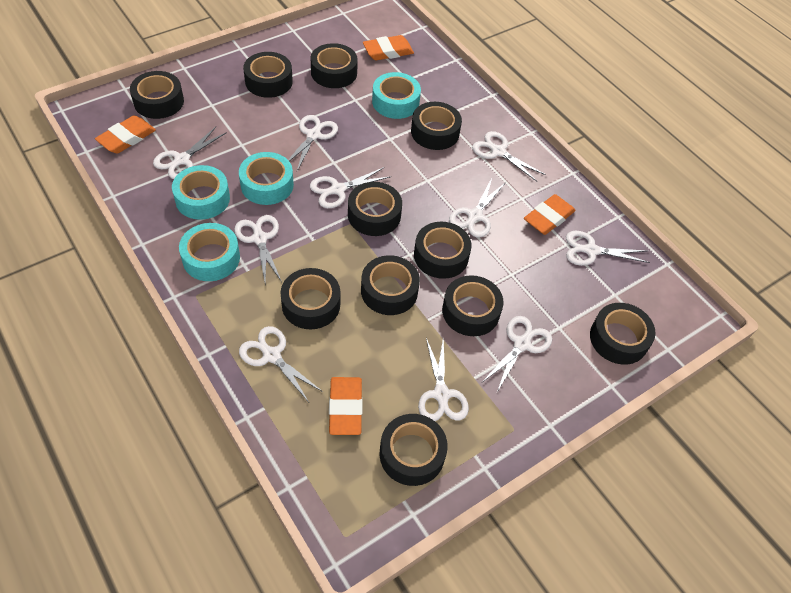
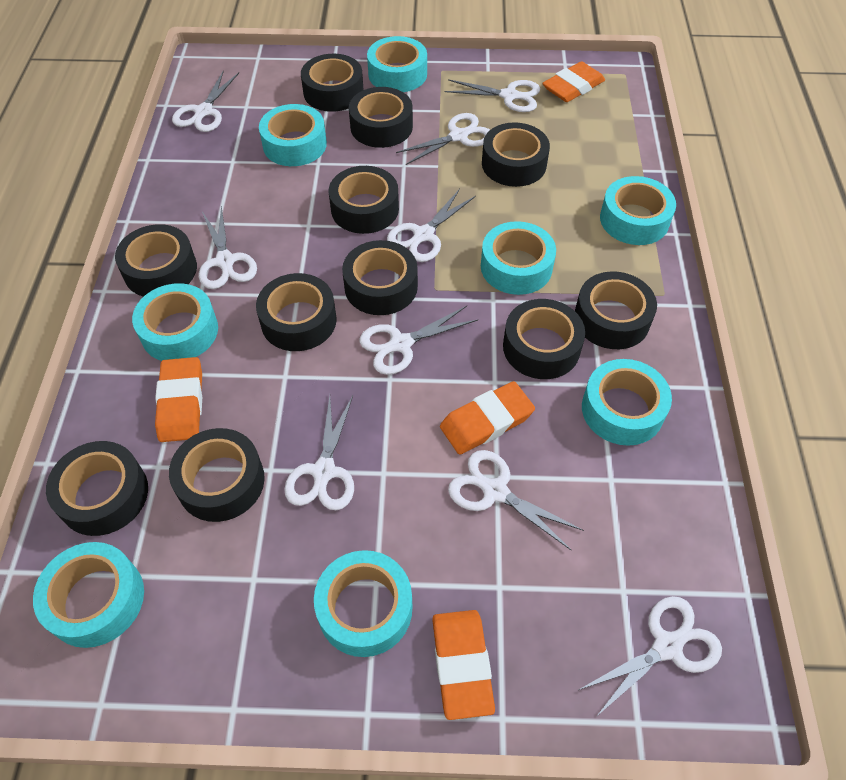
turquoise tape: 4 -> 8
white scissors: 10 -> 9

